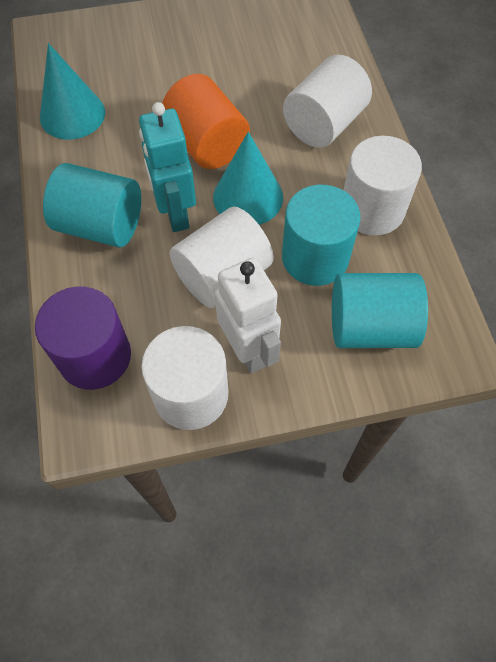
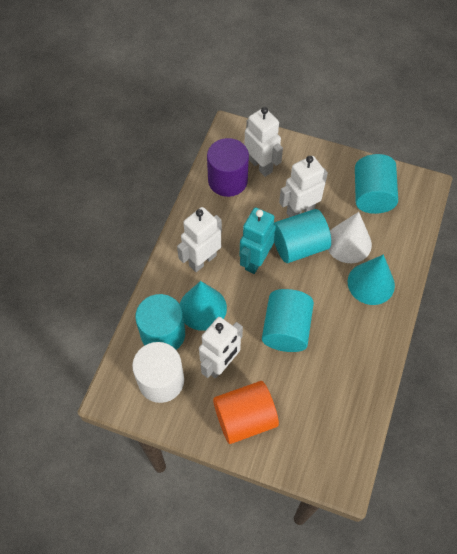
turquoise cylinder: 3 -> 4
white cone: 0 -> 1
white cylinder: 4 -> 1
white robot: 1 -> 4

